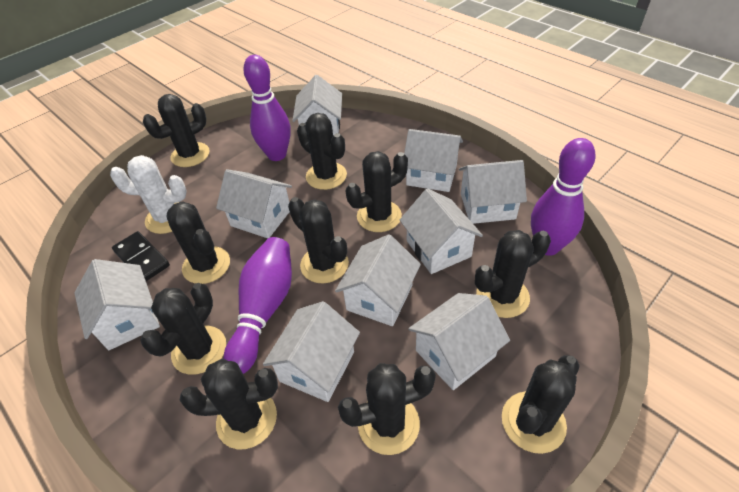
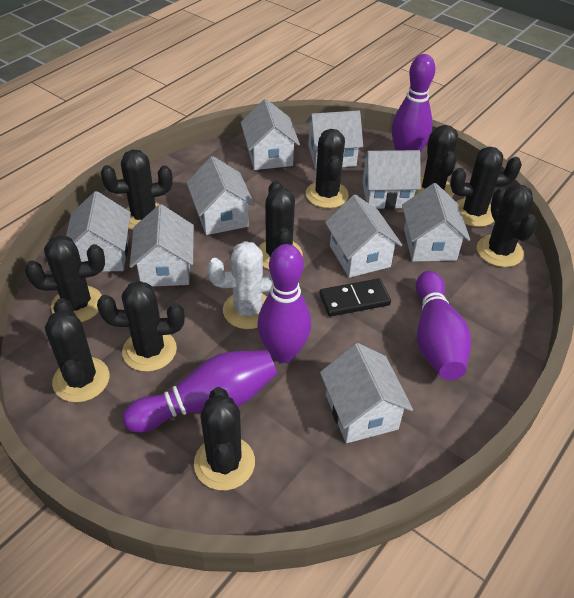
purple bowling pin: 3 -> 4

